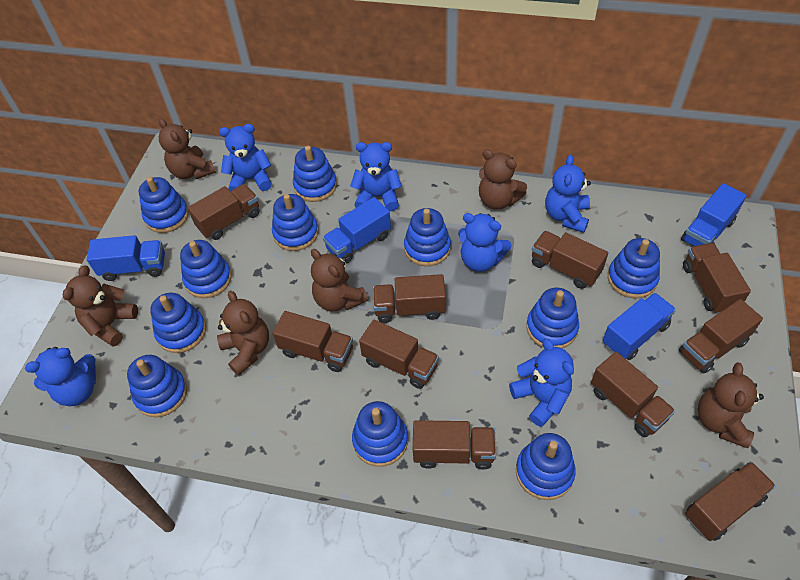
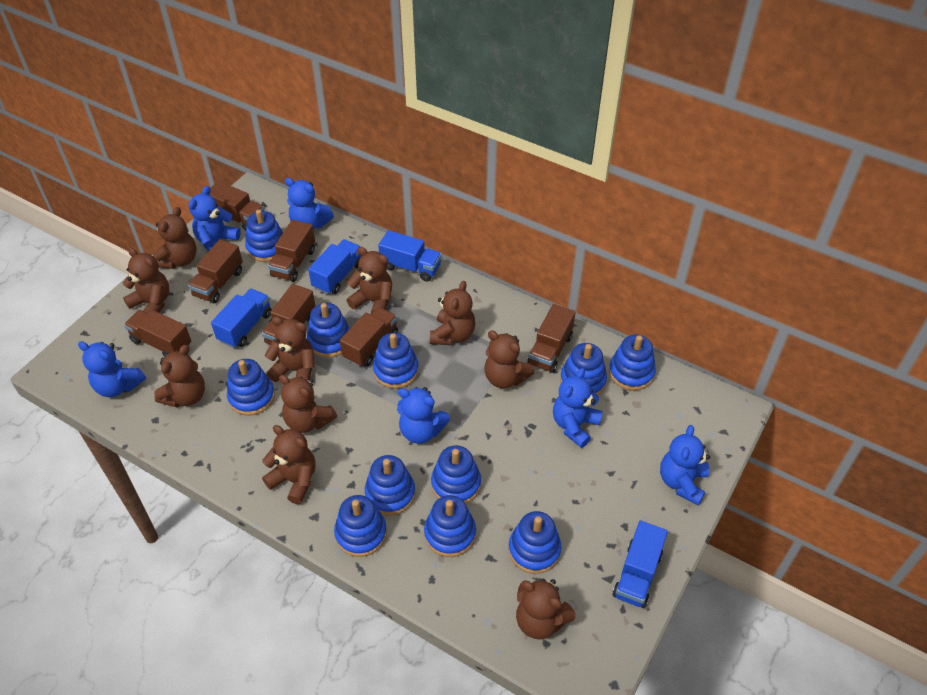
brown teddy bear: 6 -> 10
brown truck: 10 -> 7

